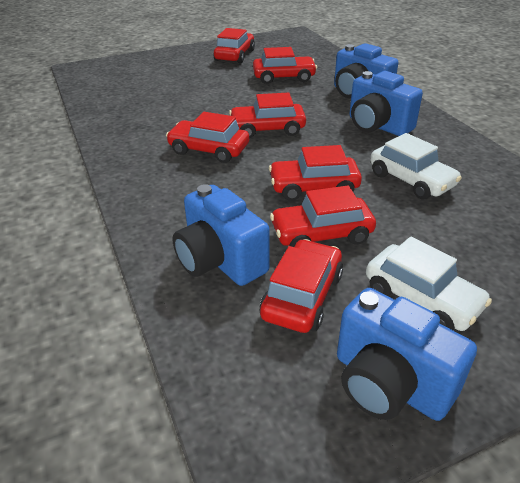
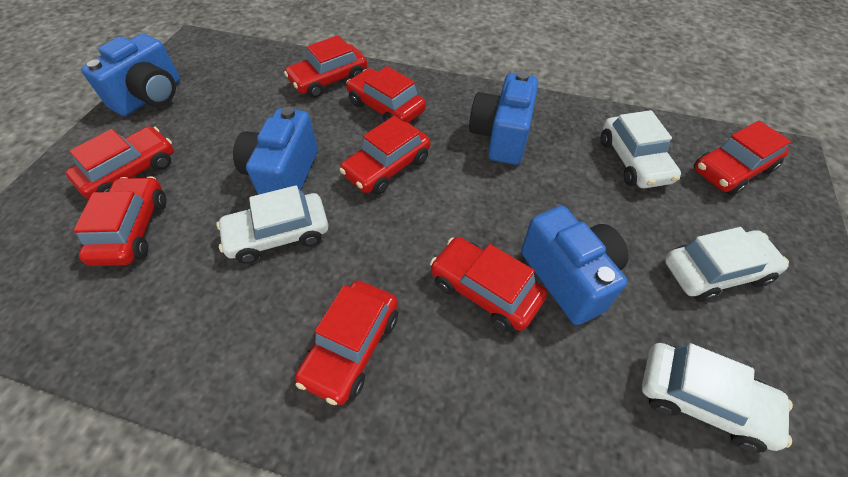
red car: 7 -> 8
white car: 2 -> 4

